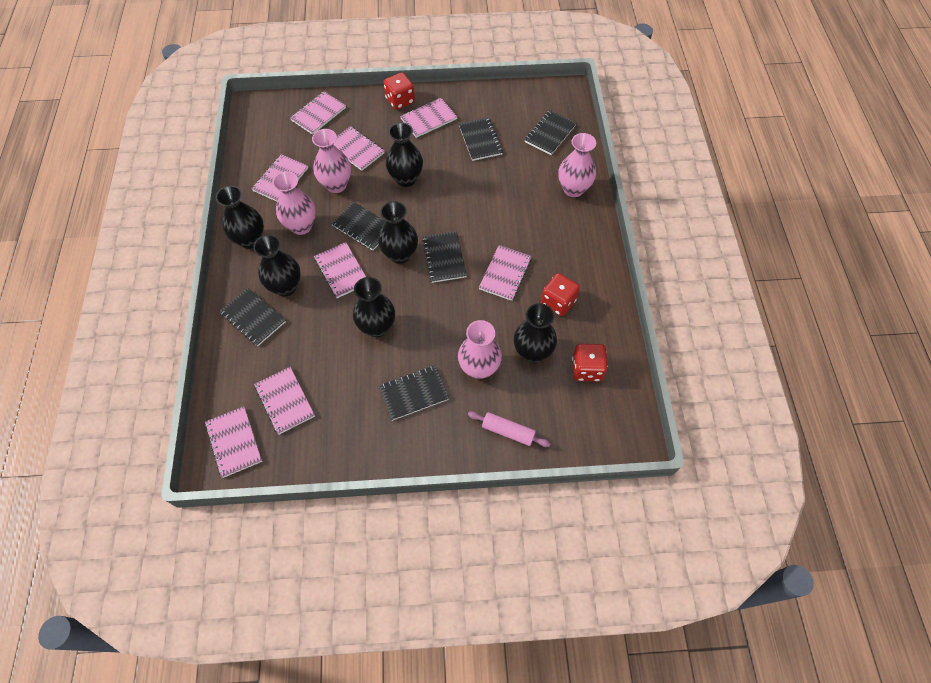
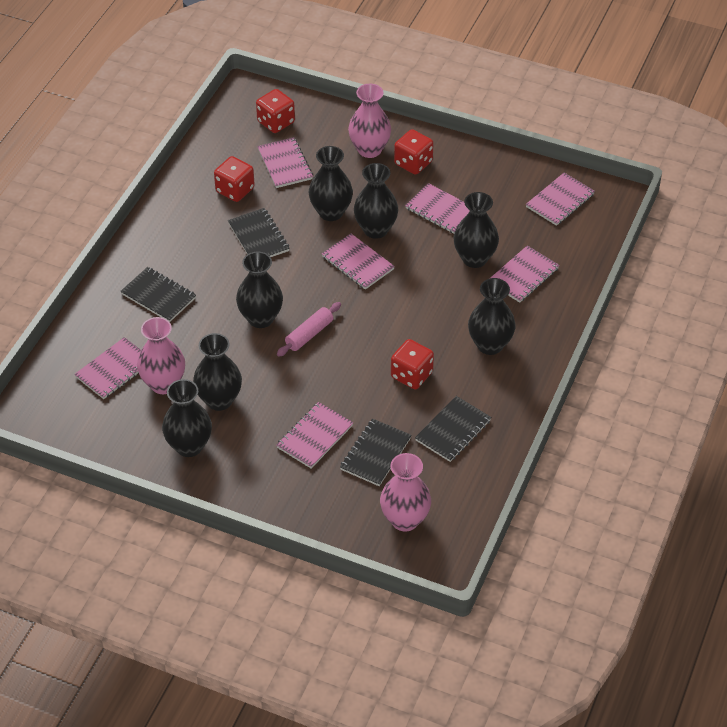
black notebook: 6 -> 4
black vase: 6 -> 7
pink notebook: 8 -> 7
pink vase: 4 -> 3
red dice: 3 -> 4

